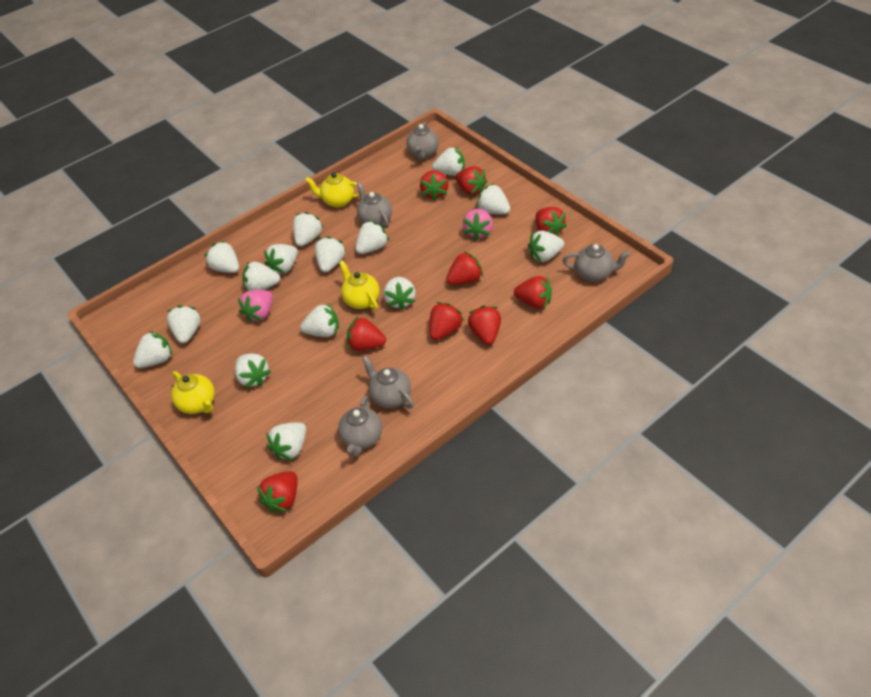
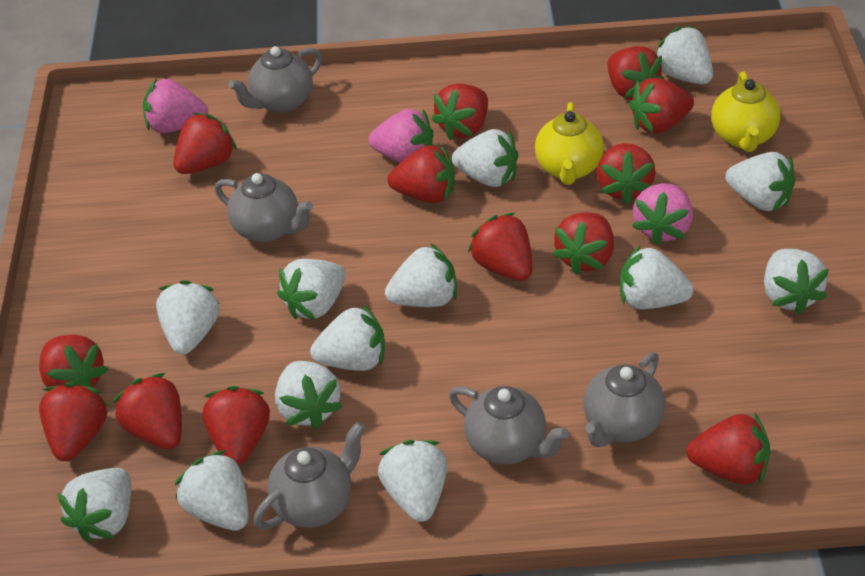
pink strawberry: 2 -> 3
red strawberry: 9 -> 13
white strawberry: 15 -> 13
yellow teapot: 3 -> 2

